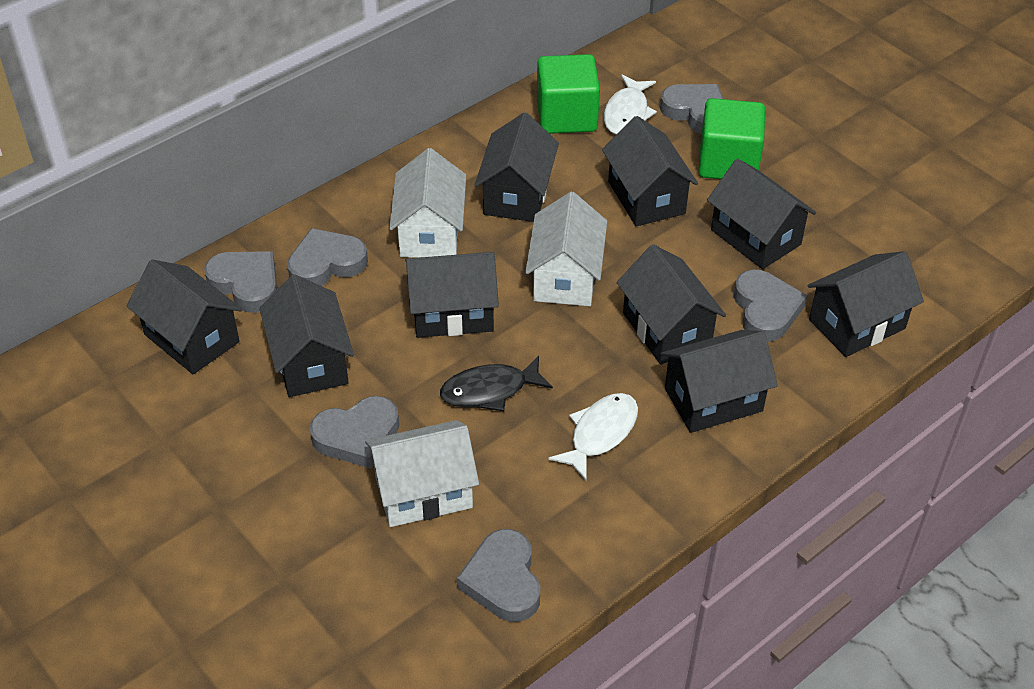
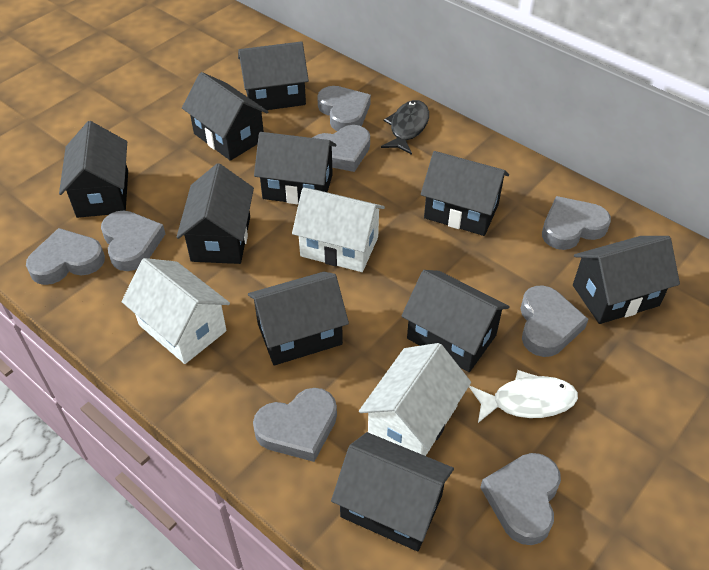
black house: 9 -> 10
green cube: 2 -> 0
grey heart: 6 -> 8
white fish: 2 -> 1

